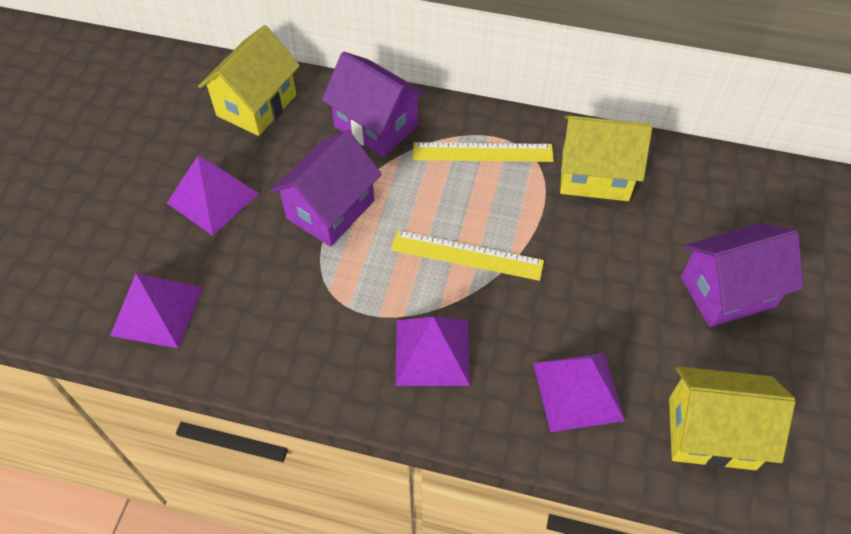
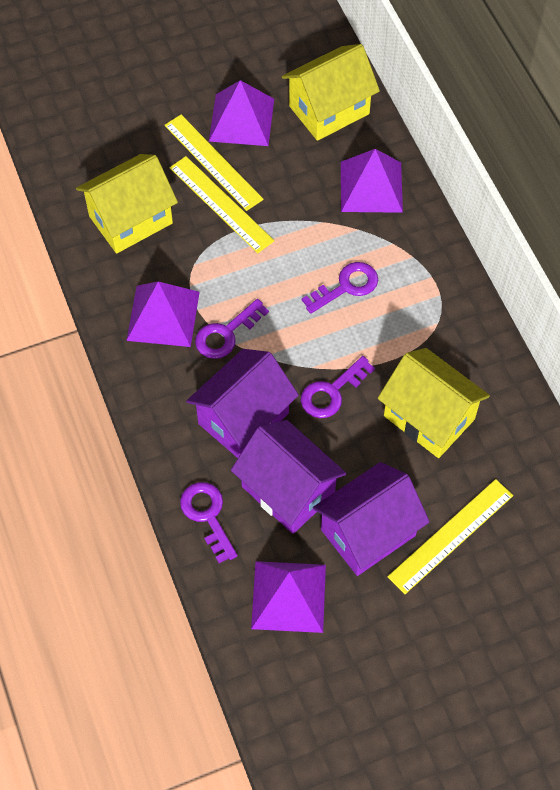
purple key: 0 -> 4
yellow ruler: 2 -> 3

